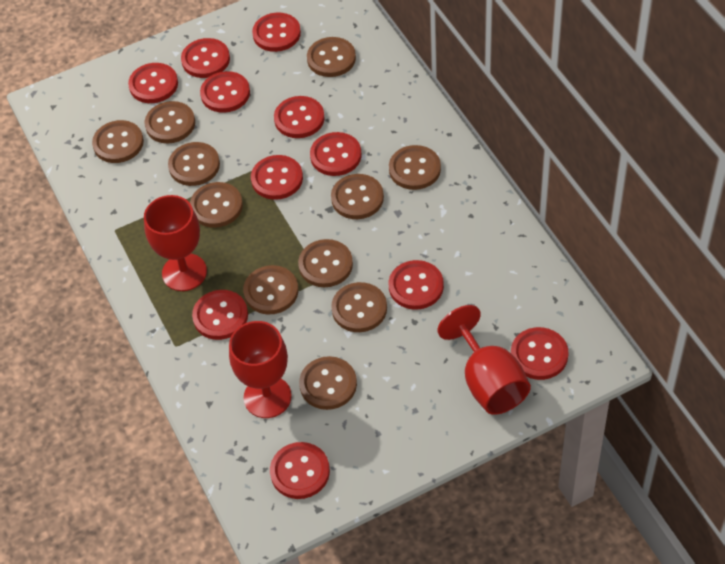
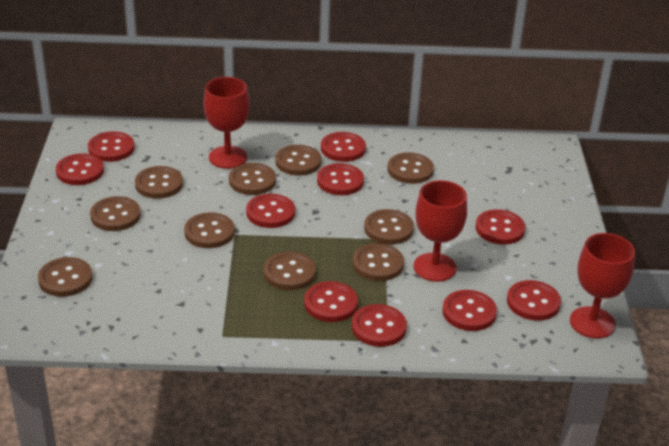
brown button: 11 -> 10
red button: 11 -> 10

